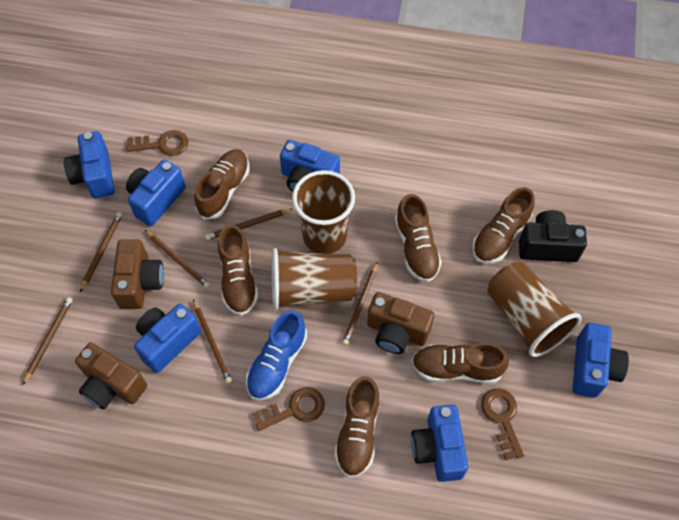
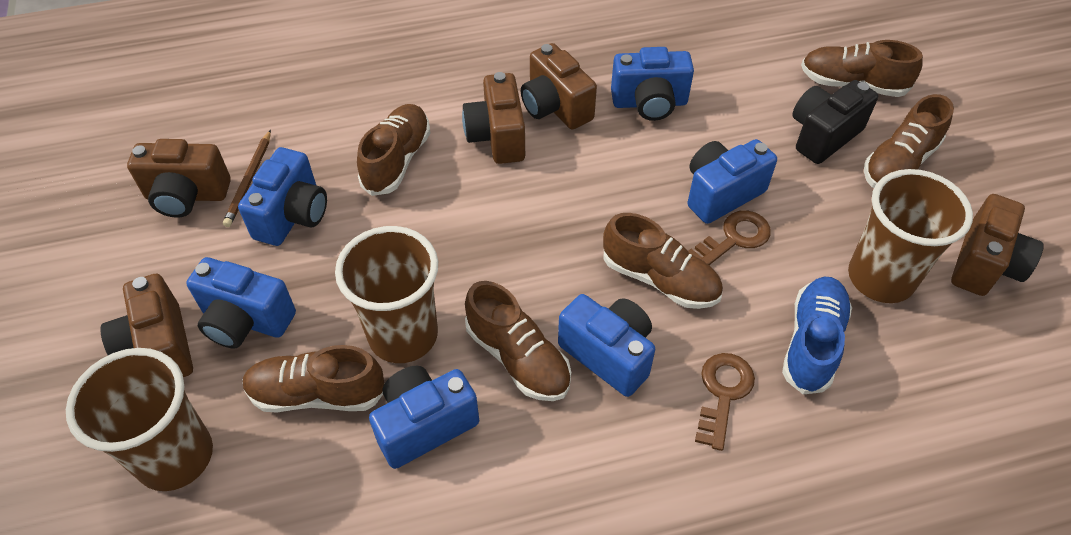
brown camera: 3 -> 5
brown key: 3 -> 2
brown pencil: 6 -> 1

